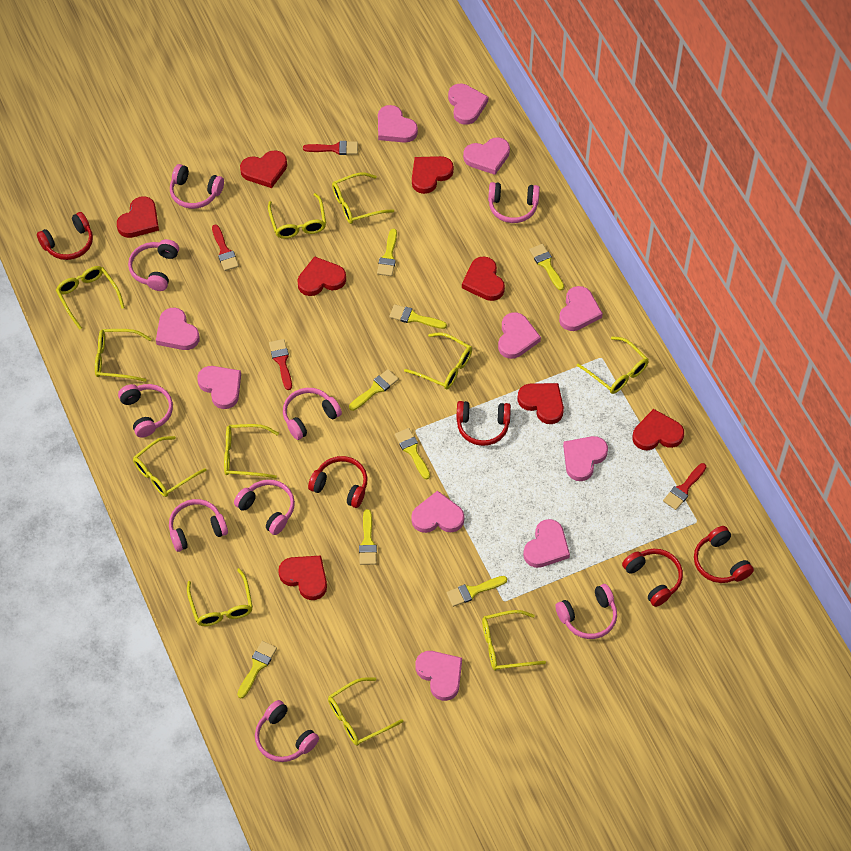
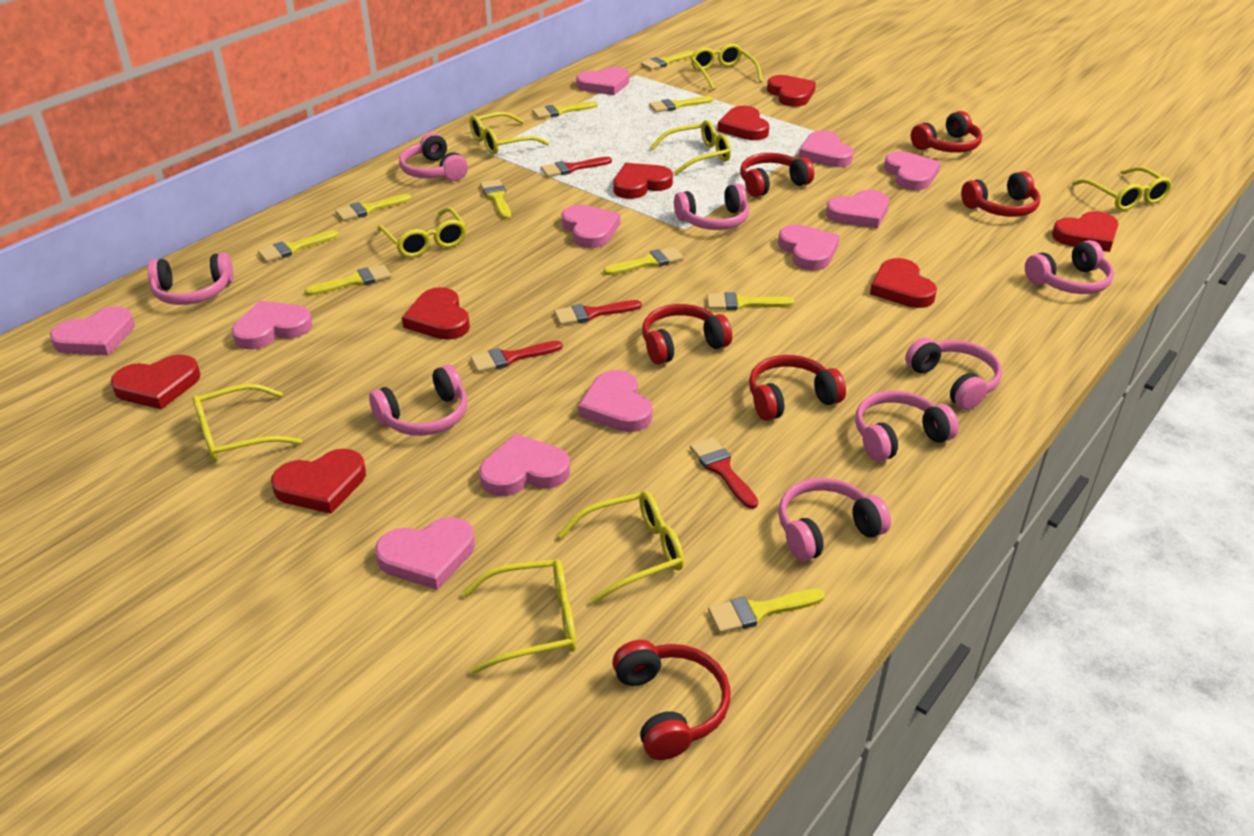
pink headphones: 9 -> 8
red headphones: 5 -> 6
yellow brush: 8 -> 10
yellow glasses: 11 -> 8

